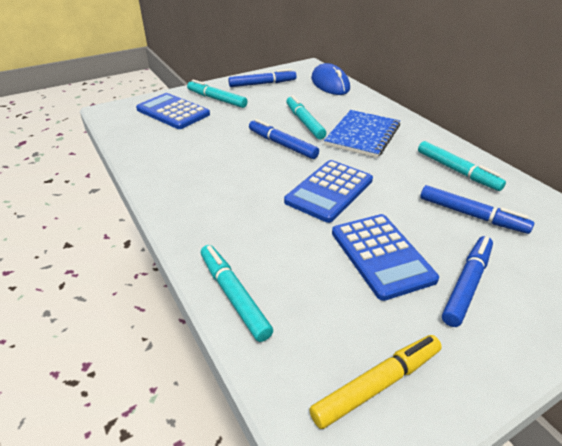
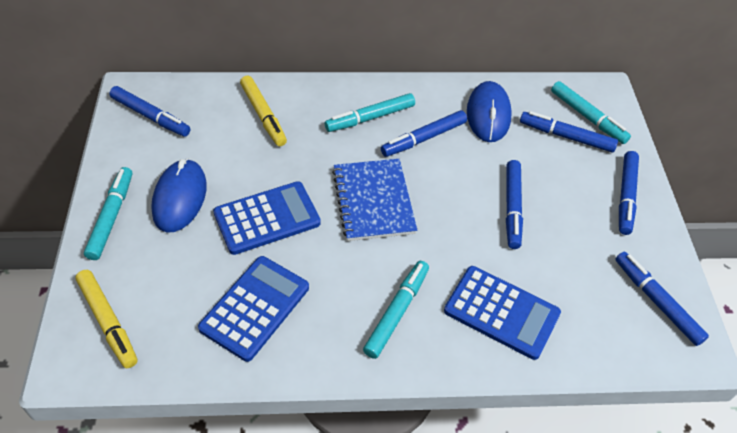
blue marker: 4 -> 6
blue mouse: 1 -> 2
yellow marker: 1 -> 2

